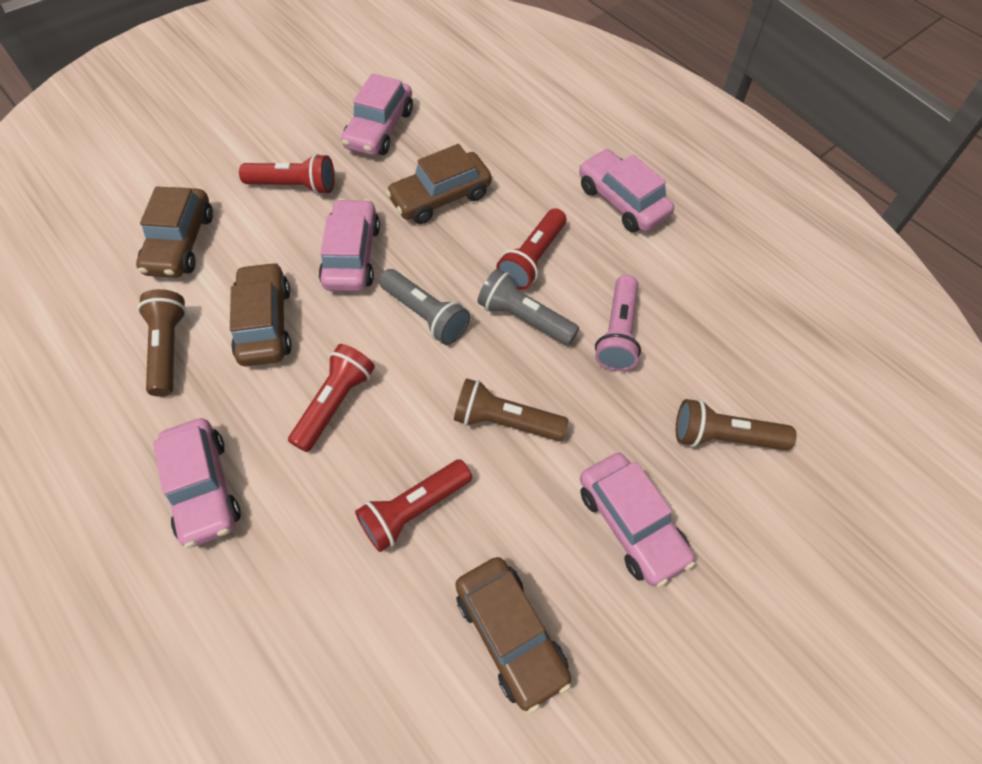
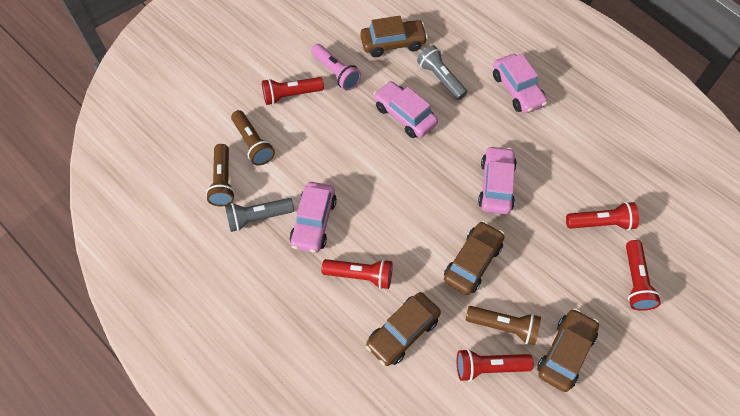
pink car: 5 -> 4
red flashlight: 4 -> 5

